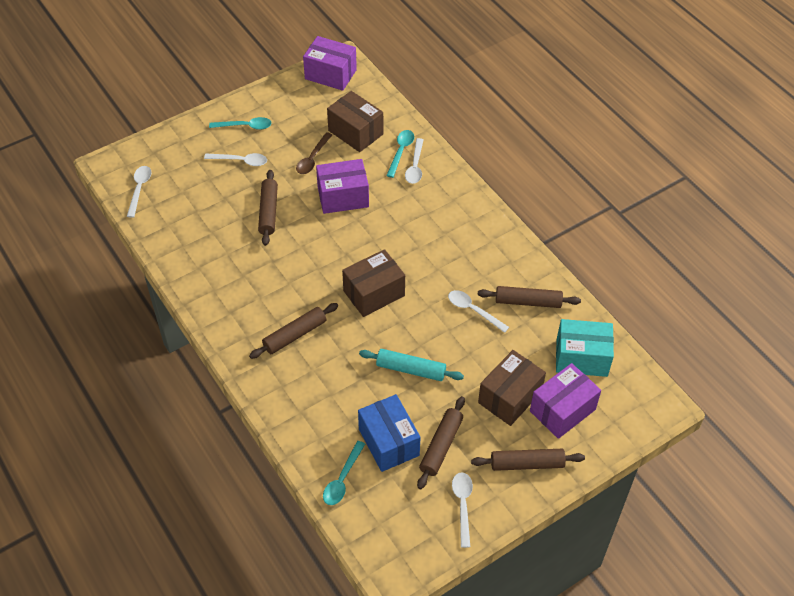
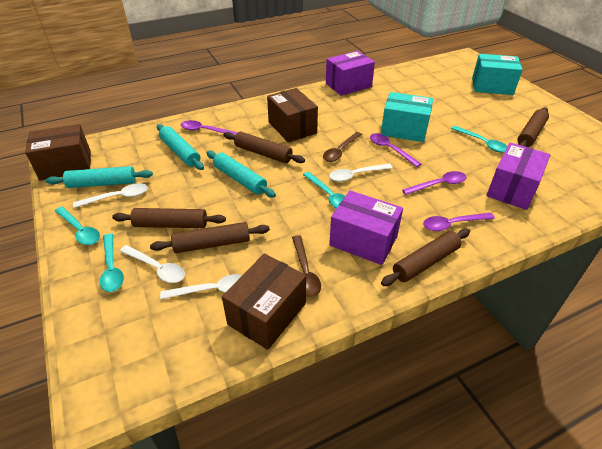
blue box: 1 -> 0
brown spoon: 1 -> 2
purple spoon: 0 -> 4
turquoise box: 1 -> 2
turquoise rolling pin: 1 -> 3
turquoise spoon: 3 -> 4
white spoon: 5 -> 4

